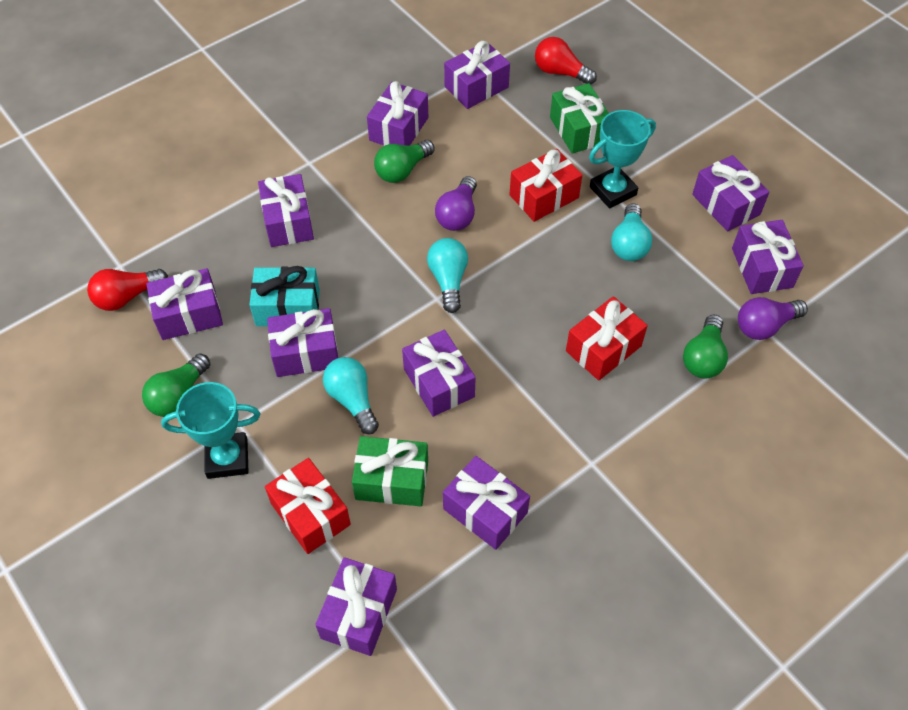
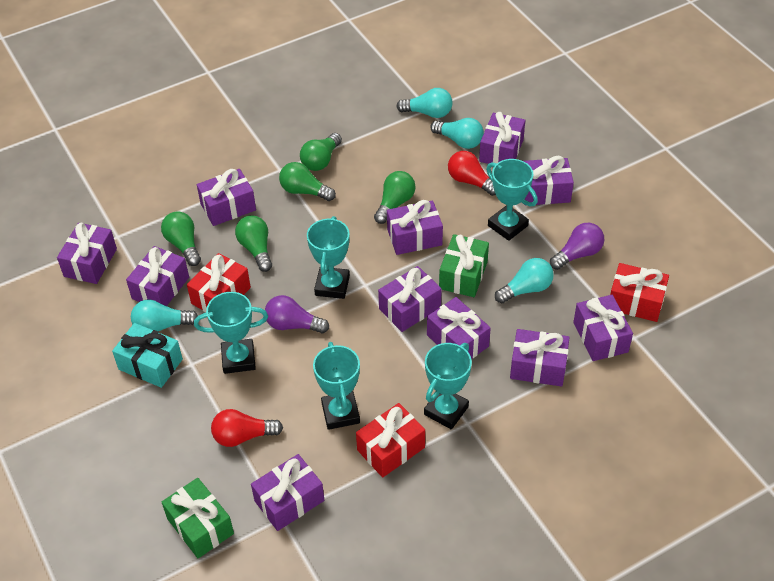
green light bulb: 3 -> 5
purple gift: 10 -> 11
turquoise light bulb: 3 -> 4
turquoise trophy: 2 -> 5

